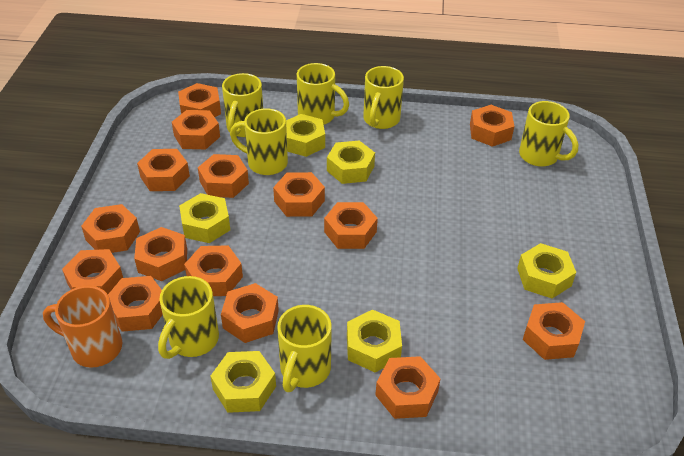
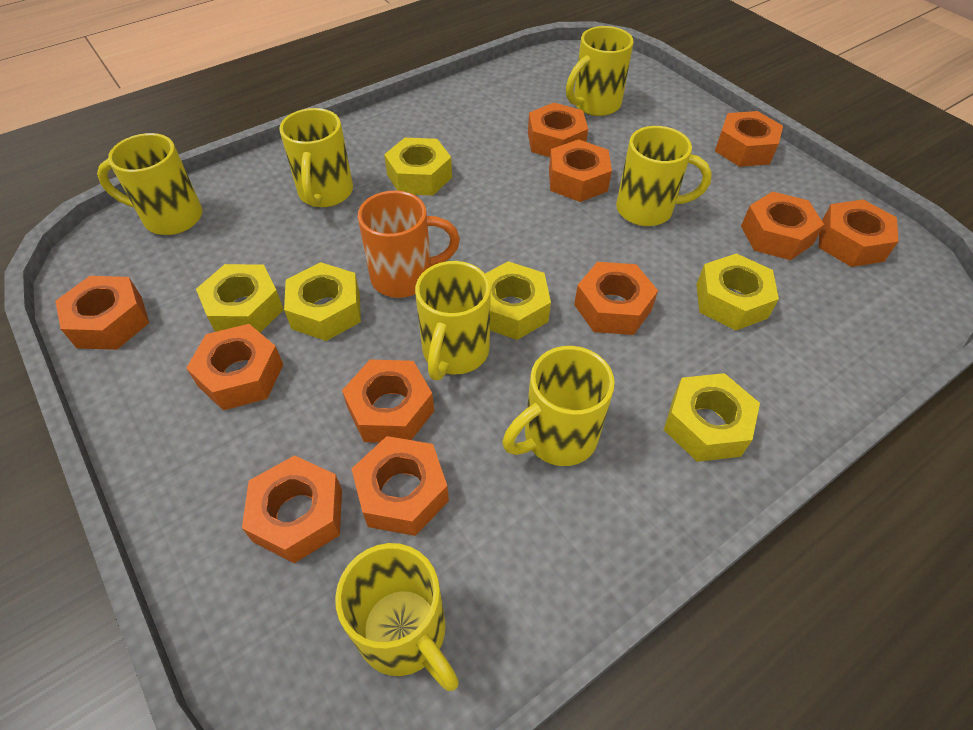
orange nut: 15 -> 11

